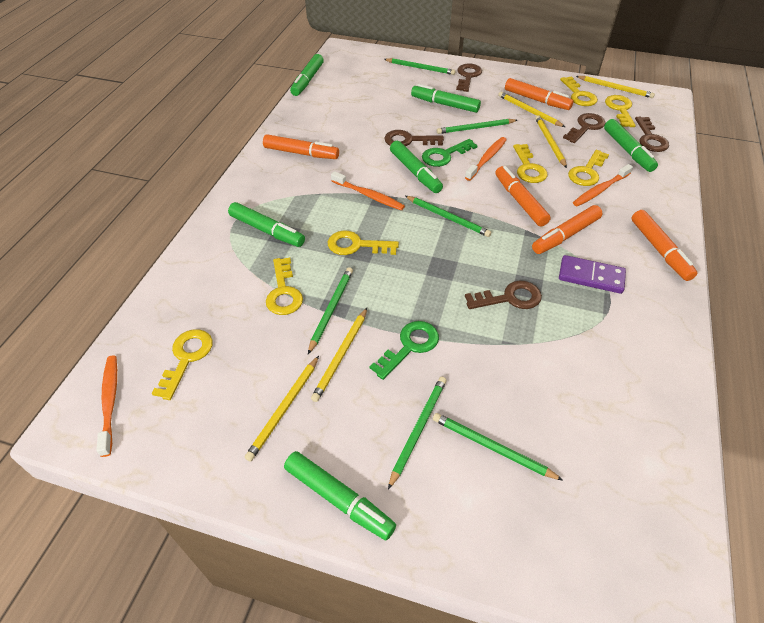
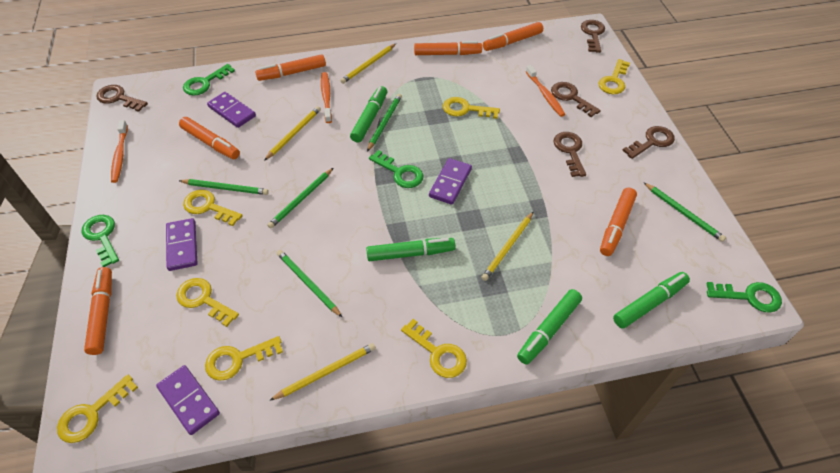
green key: 2 -> 4
green marker: 6 -> 4
green pencil: 6 -> 5
orange marker: 5 -> 6
orange toothbrush: 4 -> 3
purple domino: 1 -> 4
yellow pencil: 5 -> 4

